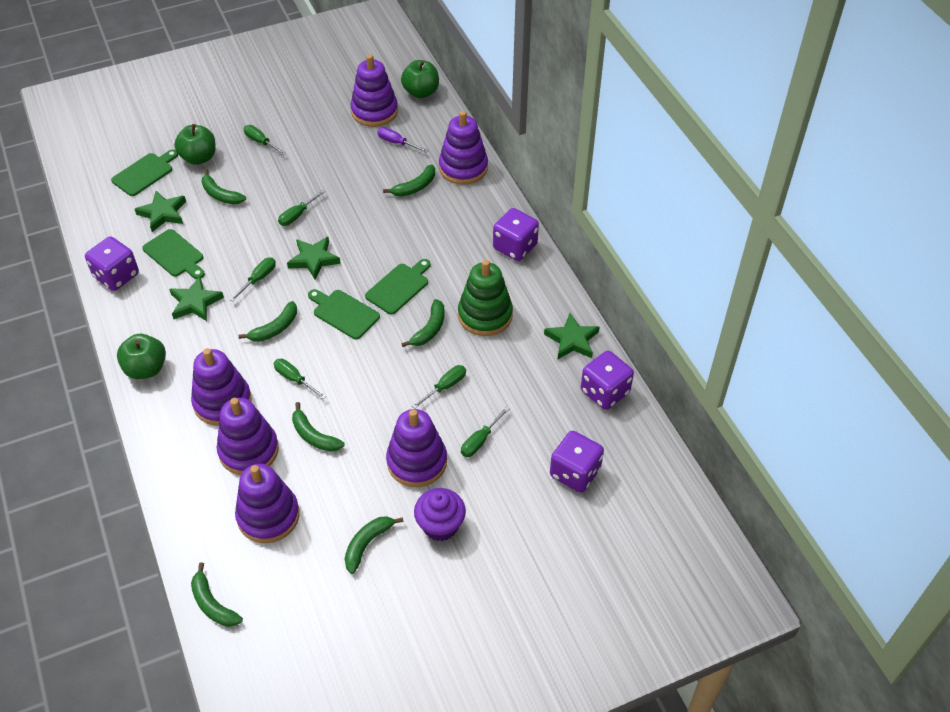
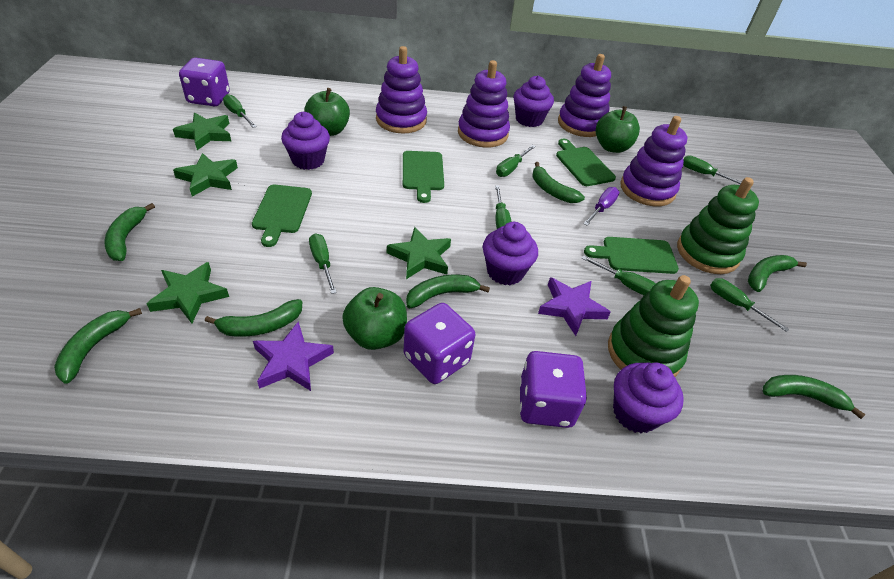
green screwdriver: 6 -> 7
green stacking toy: 1 -> 2
purple cupcake: 1 -> 4
purple dice: 4 -> 3
purple stacking toy: 6 -> 4
purple star: 0 -> 2

